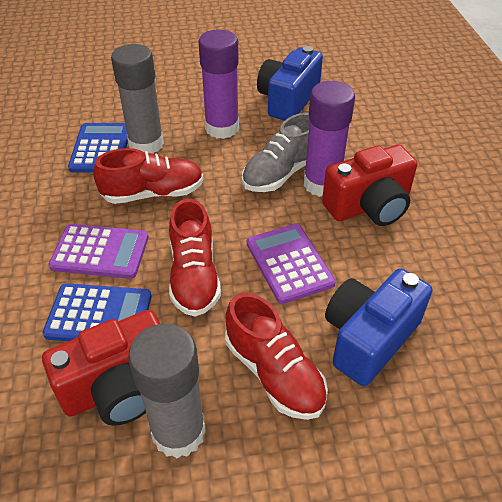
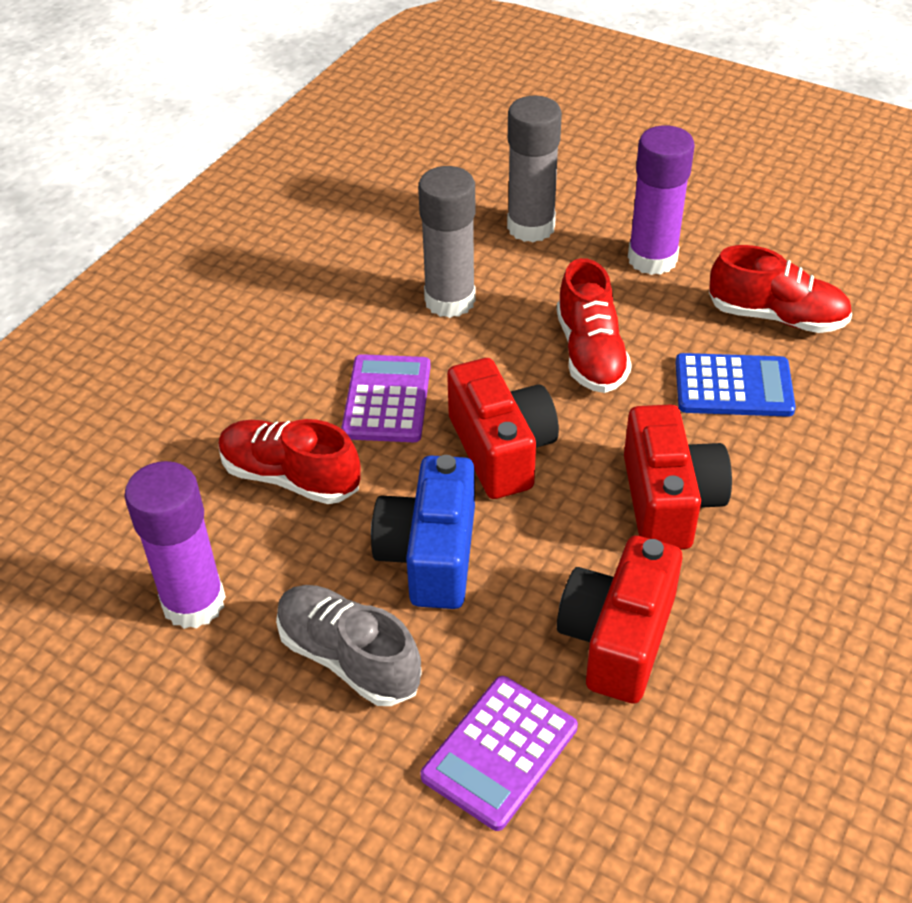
blue calculator: 2 -> 1
blue camera: 2 -> 1
red camera: 2 -> 3

